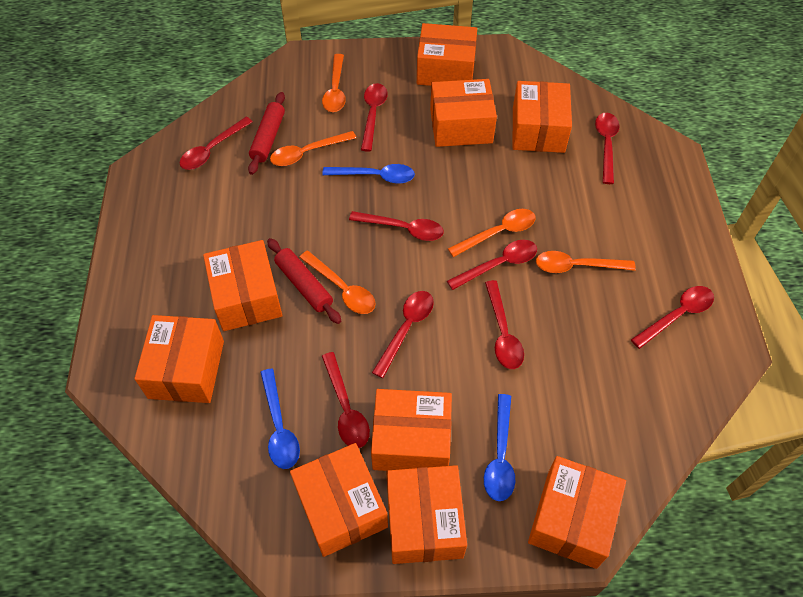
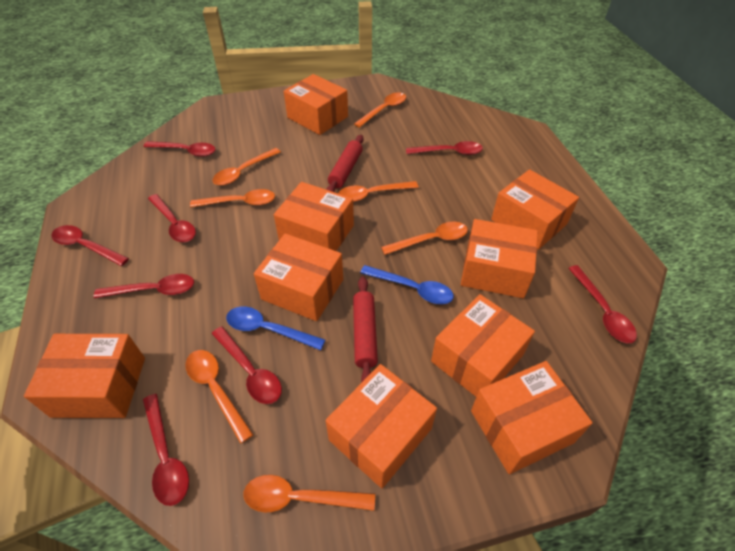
blue spoon: 3 -> 2
orange spoon: 5 -> 7
red spoon: 9 -> 8

